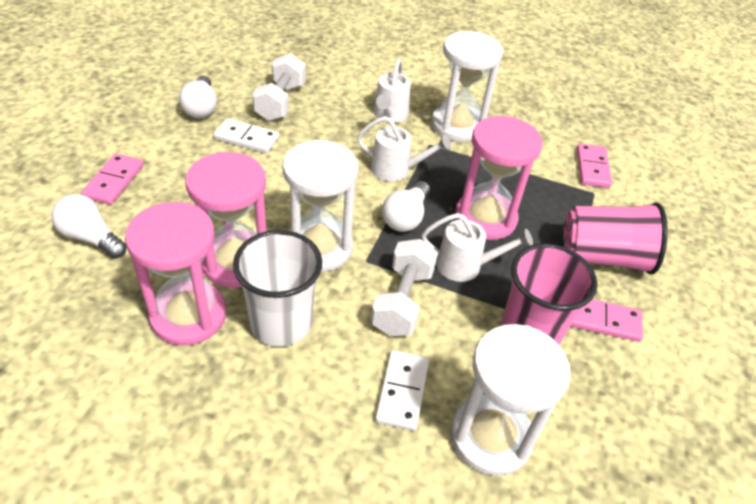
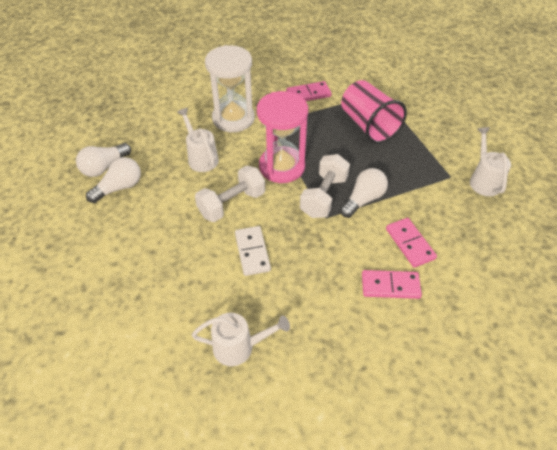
pink cup: 2 -> 1
pink hourglass: 3 -> 1
white cup: 1 -> 0
white domino: 2 -> 1
white hourglass: 3 -> 1

